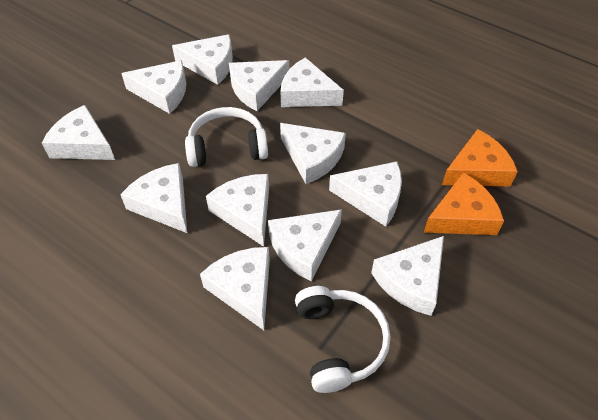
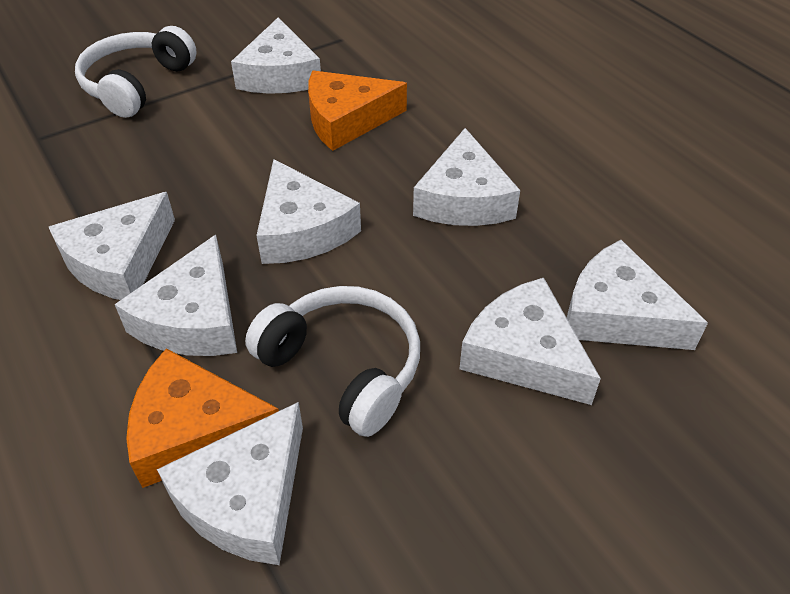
white cheese: 12 -> 8

